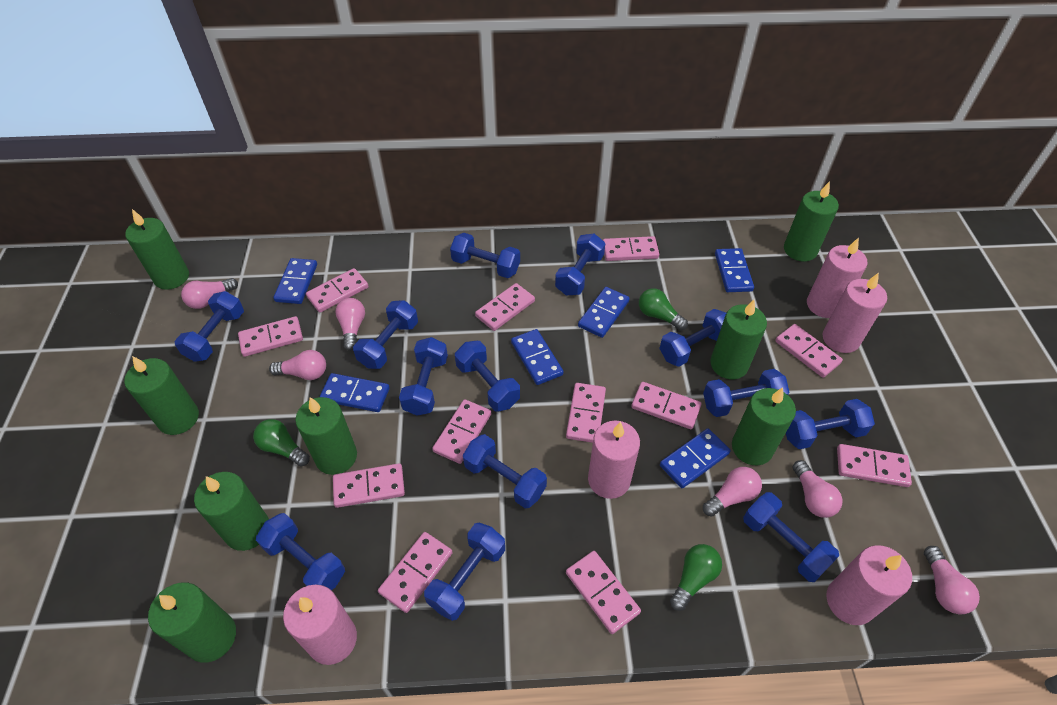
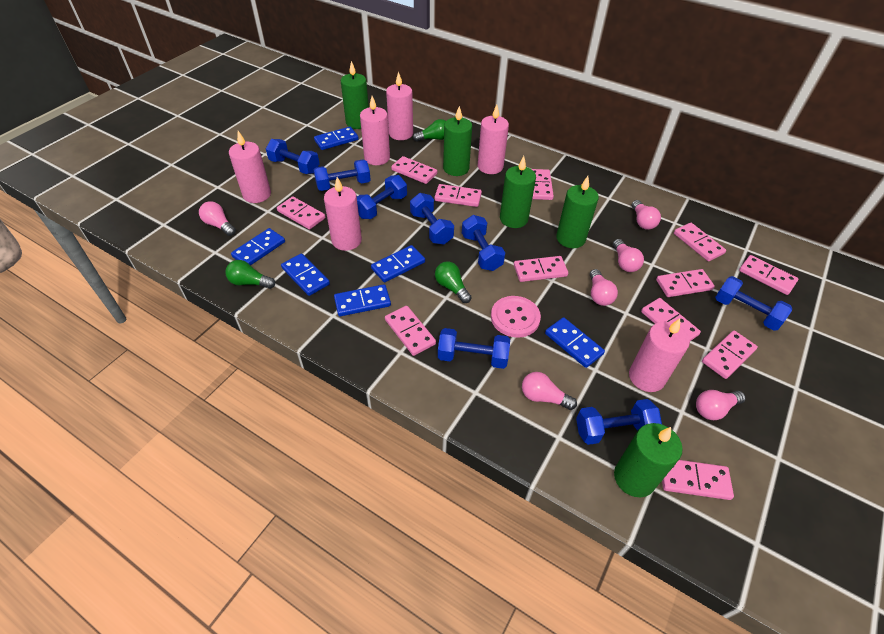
blue dumbbell: 13 -> 8
green candle: 8 -> 5
pink button: 0 -> 1
pink candle: 5 -> 6

